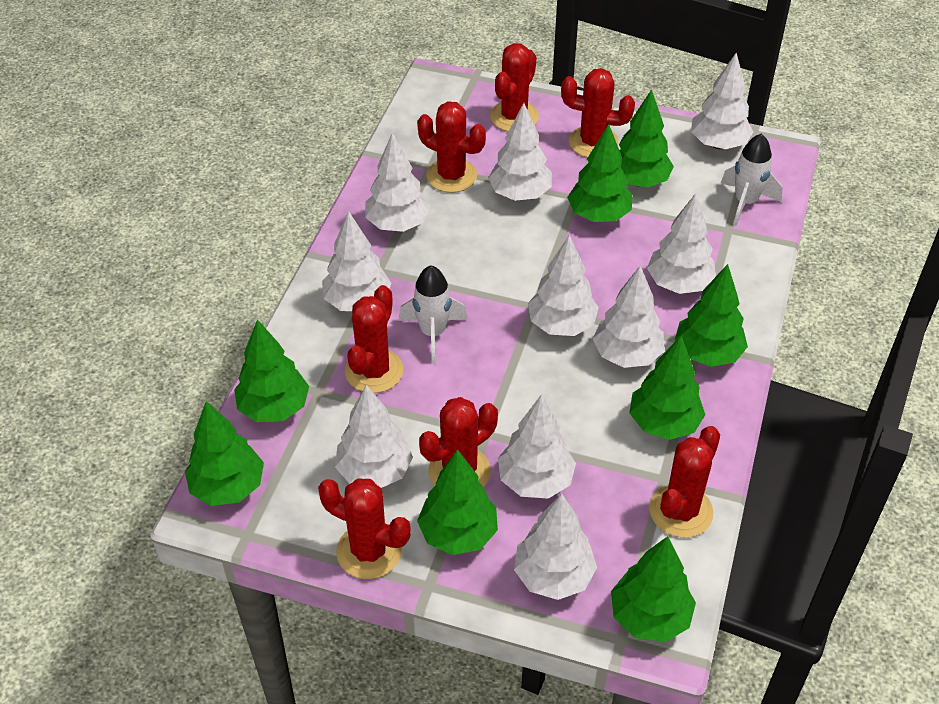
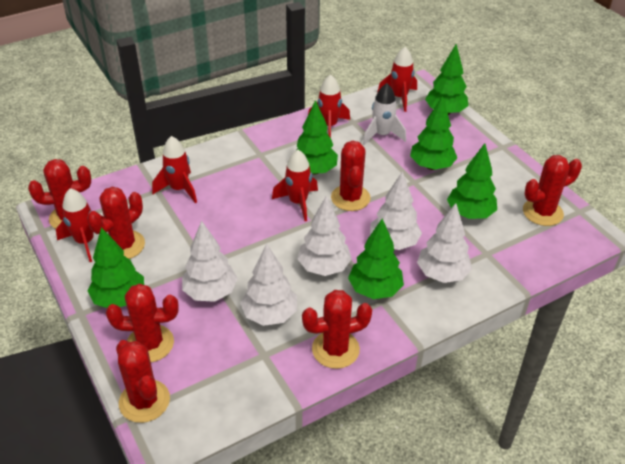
green tree: 8 -> 6
red rocket: 0 -> 5
white rocket: 2 -> 1
white tree: 10 -> 5

